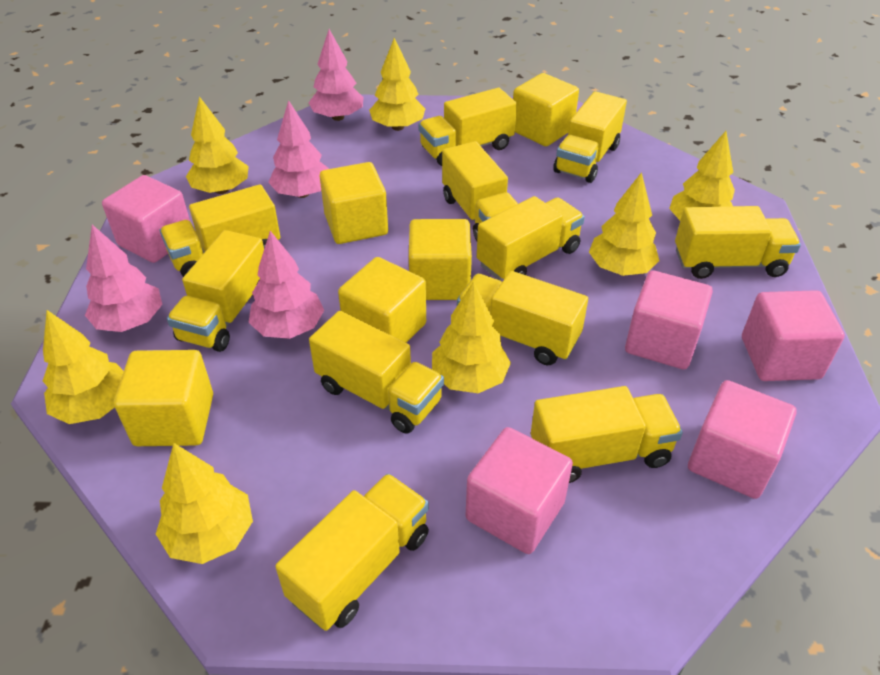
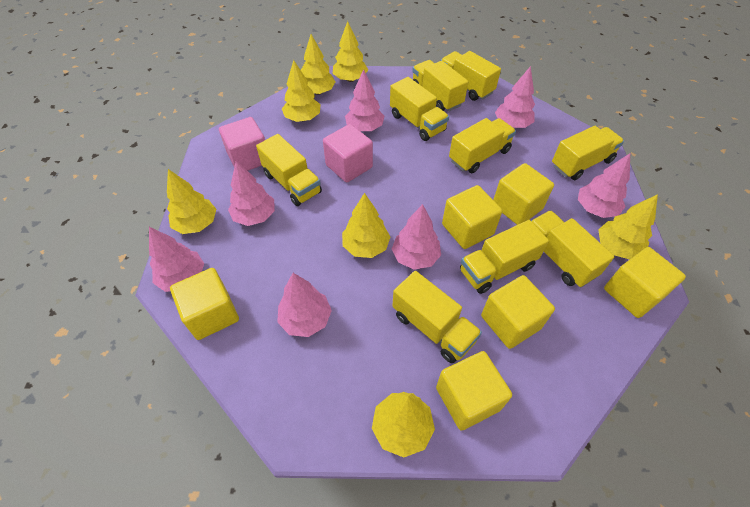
pink cube: 5 -> 2
pink tree: 4 -> 7
yellow cube: 5 -> 6
yellow truck: 11 -> 9

